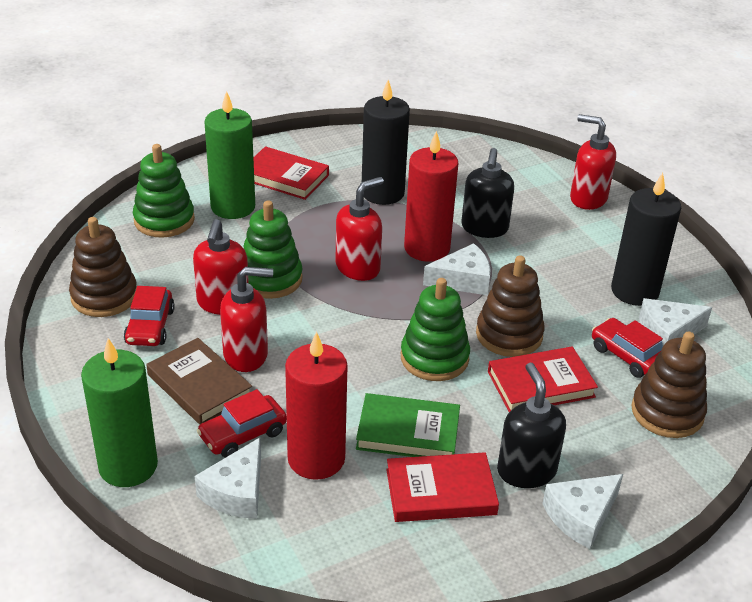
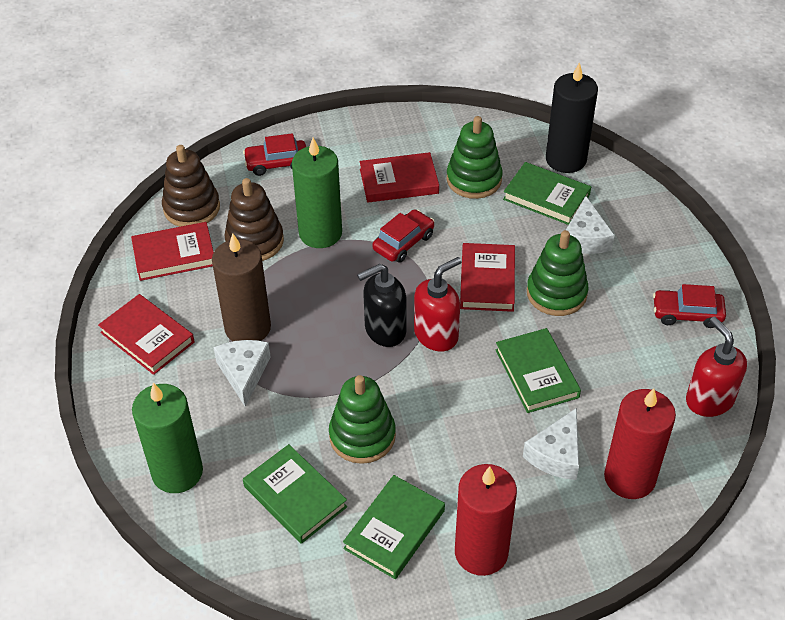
black candle: 2 -> 1
black soap dispenser: 2 -> 1
brown book: 1 -> 0
brown candle: 0 -> 1
brown stacking toy: 3 -> 2
green book: 1 -> 4
red book: 3 -> 4
red soap dispenser: 4 -> 2
white cheese: 4 -> 3

